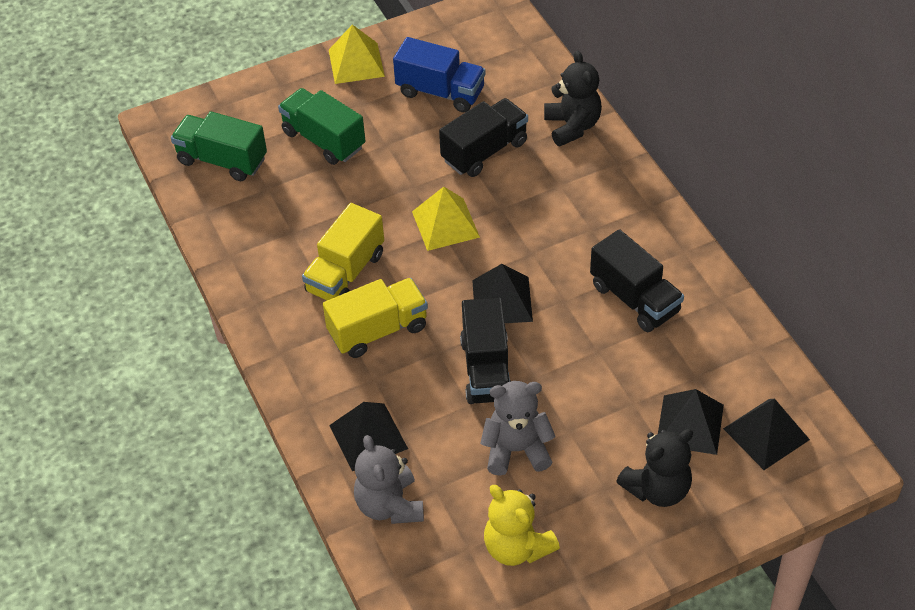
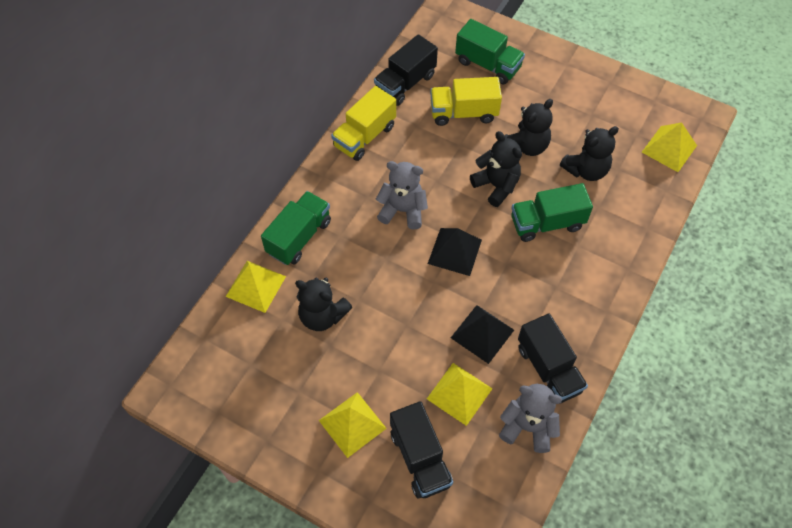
black pyramid: 4 -> 2
black teddy bear: 2 -> 4
blue truck: 1 -> 0
green truck: 2 -> 3
yellow pyramid: 2 -> 4
yellow teddy bear: 1 -> 0

